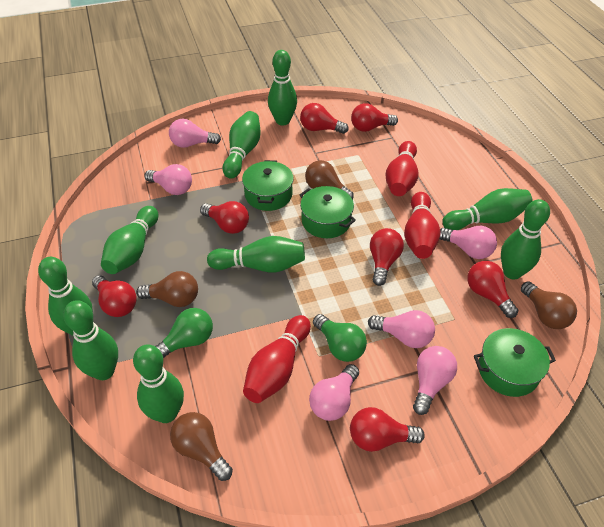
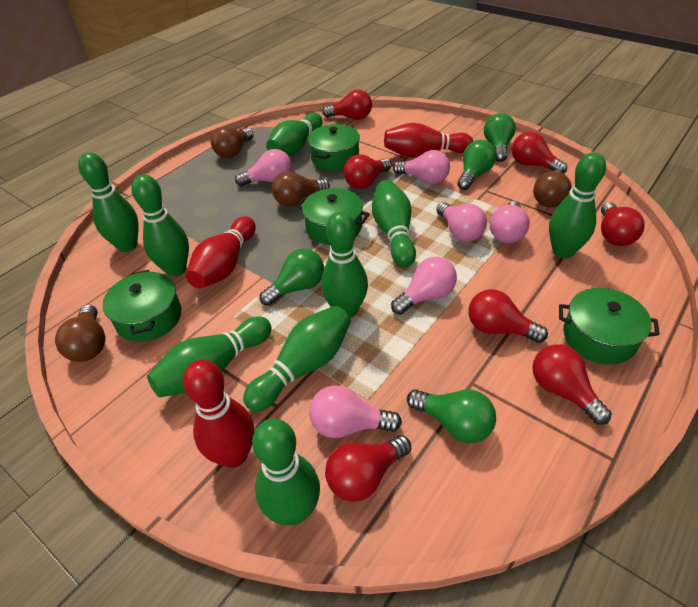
green light bulb: 2 -> 4
green pot: 3 -> 4

